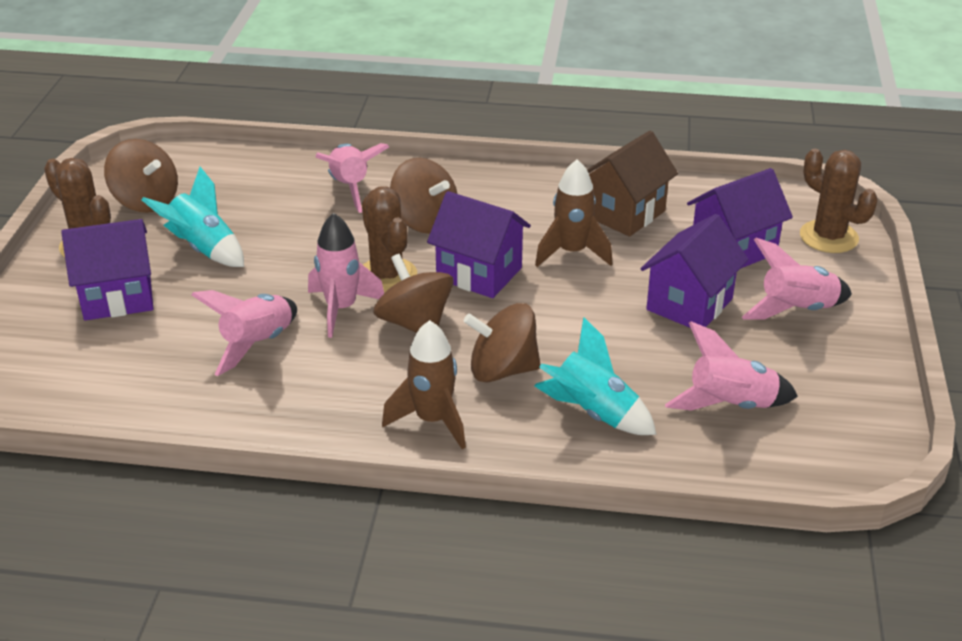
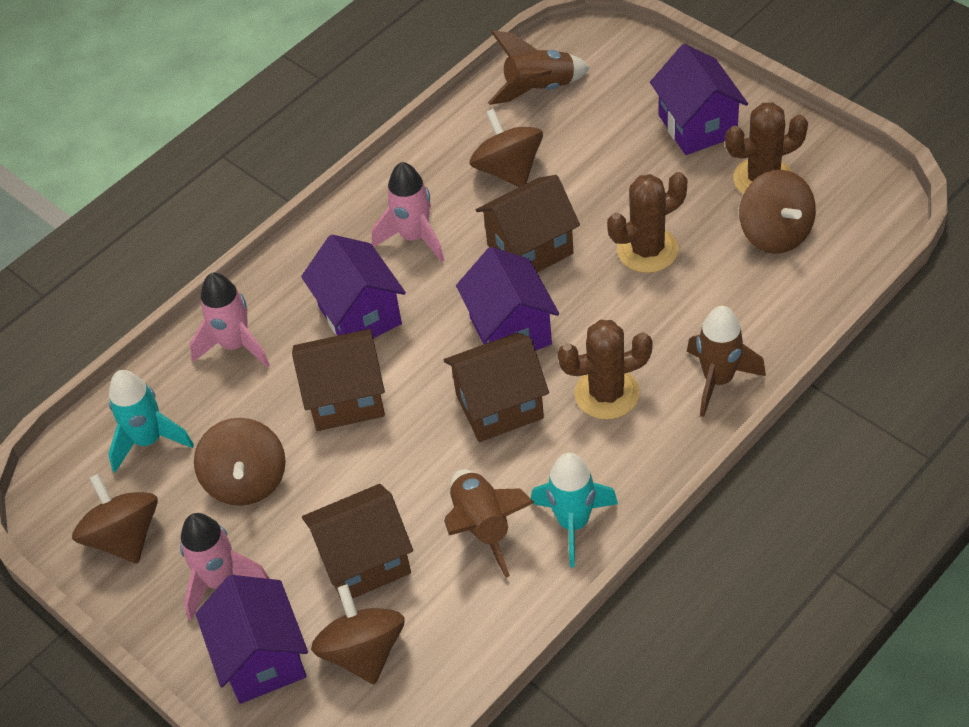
brown house: 1 -> 4
brown rocket: 2 -> 3
brown spinning top: 4 -> 5
pink rocket: 5 -> 3

